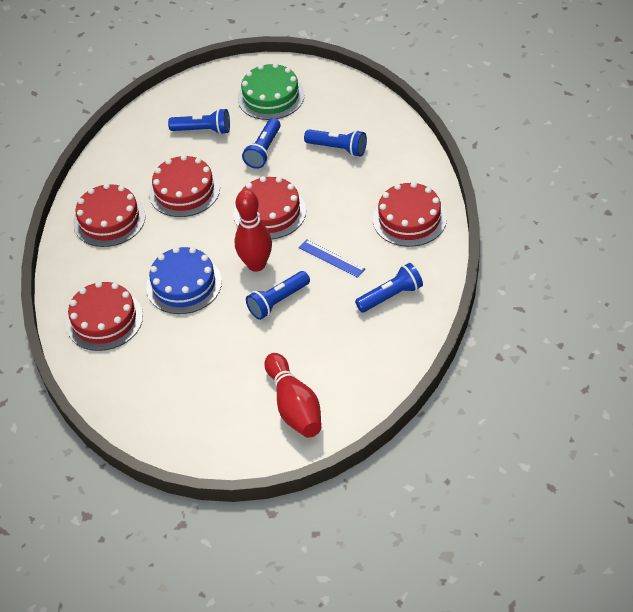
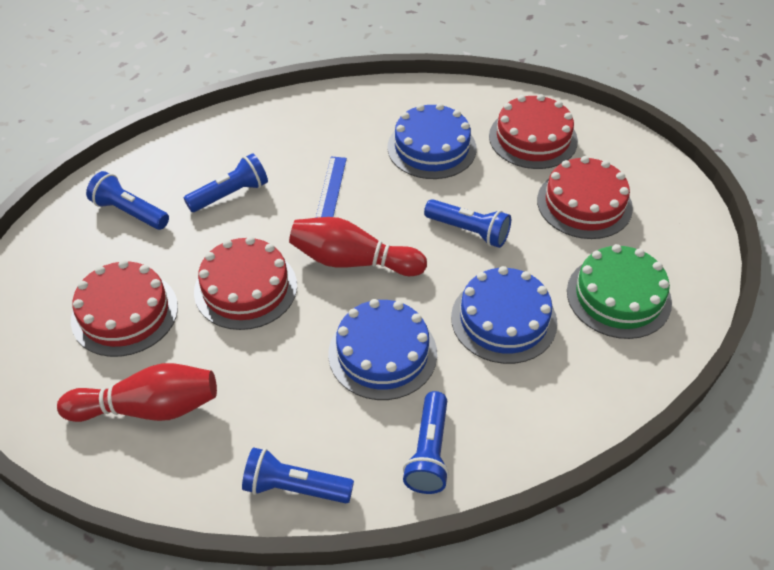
blue cake: 1 -> 3
red cake: 5 -> 4

